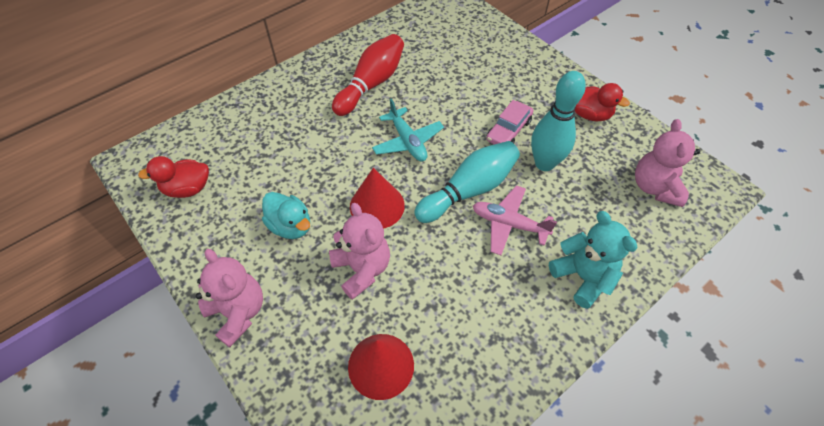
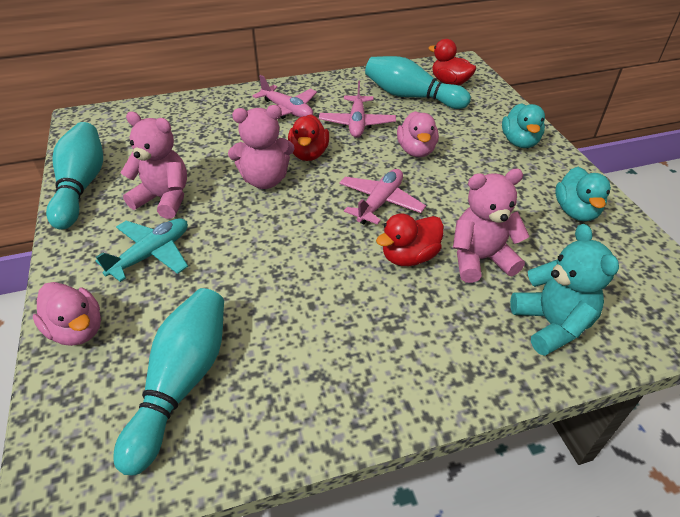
pink car: 1 -> 0
pink duck: 0 -> 2
pink plane: 1 -> 3
red bowling pin: 1 -> 0
red cone: 2 -> 0
red duck: 2 -> 3
turquoise bowling pin: 2 -> 3
turquoise duck: 1 -> 2

